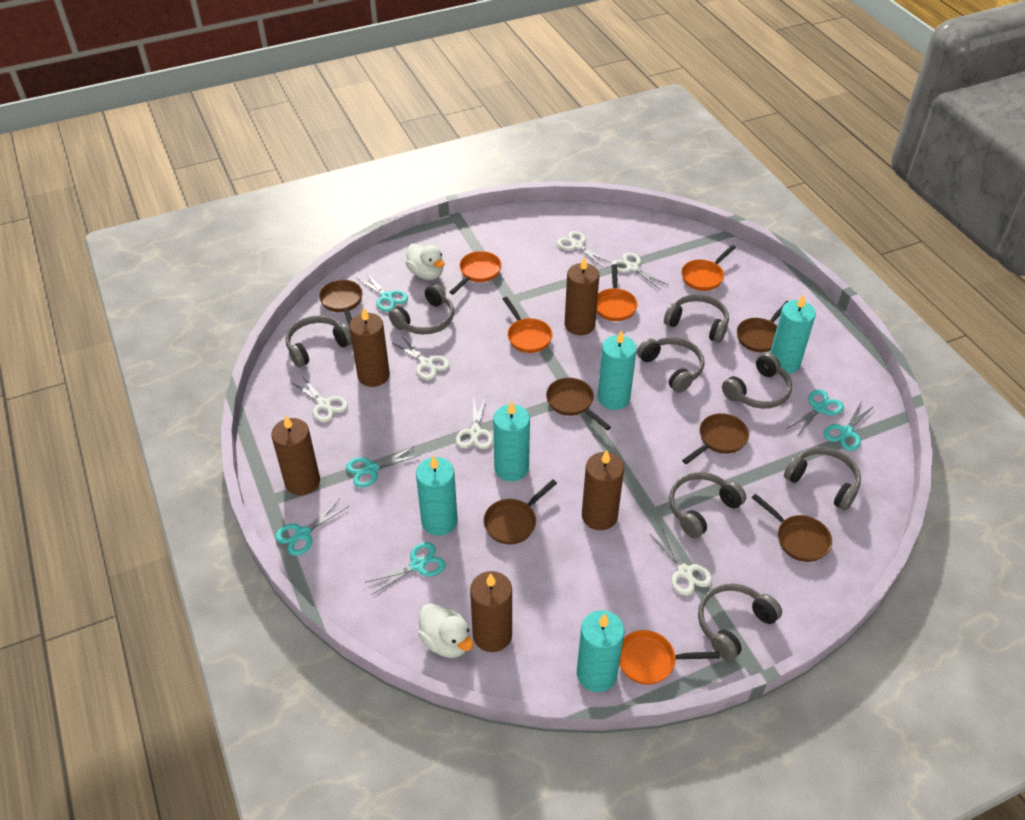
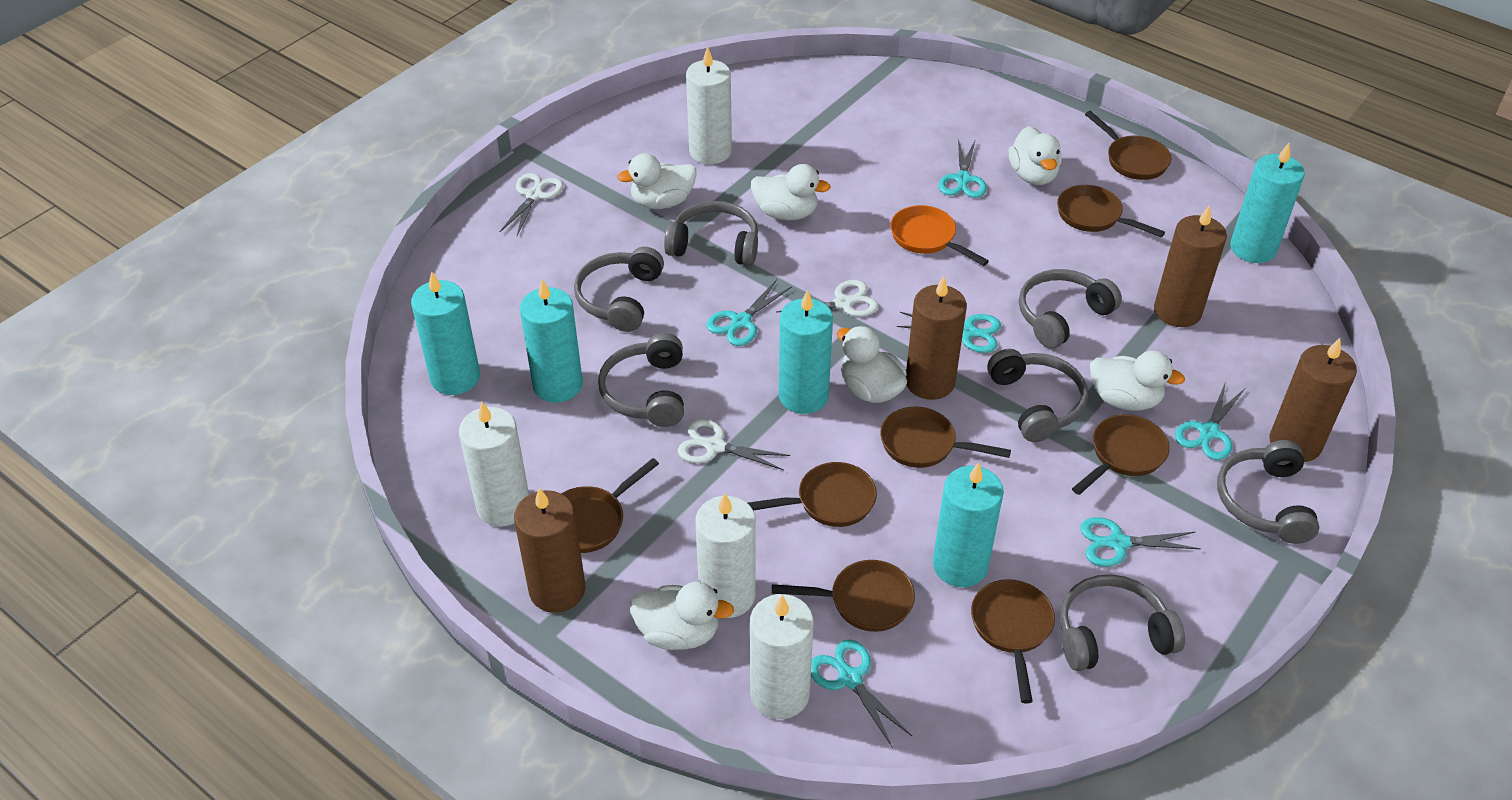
brown candle: 5 -> 4
brown pan: 6 -> 8
grey headphones: 8 -> 7
orange pan: 5 -> 1
white candle: 0 -> 4
white duck: 2 -> 6
white scissors: 6 -> 3

